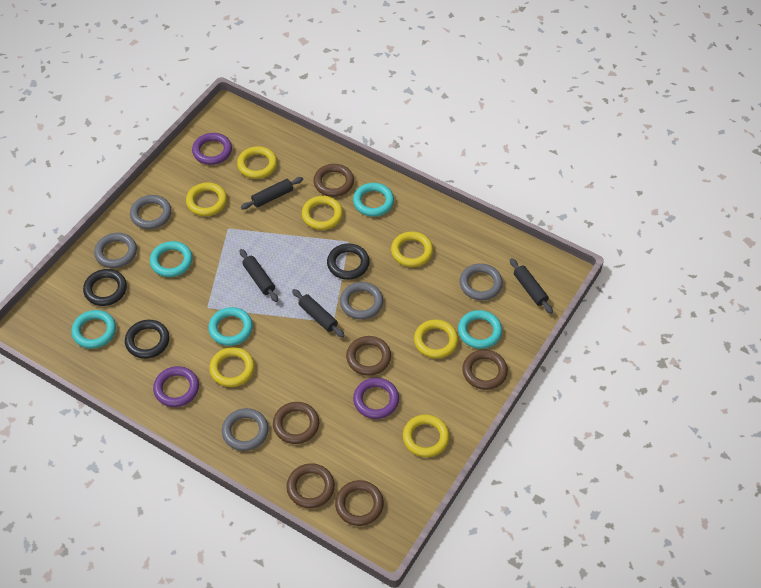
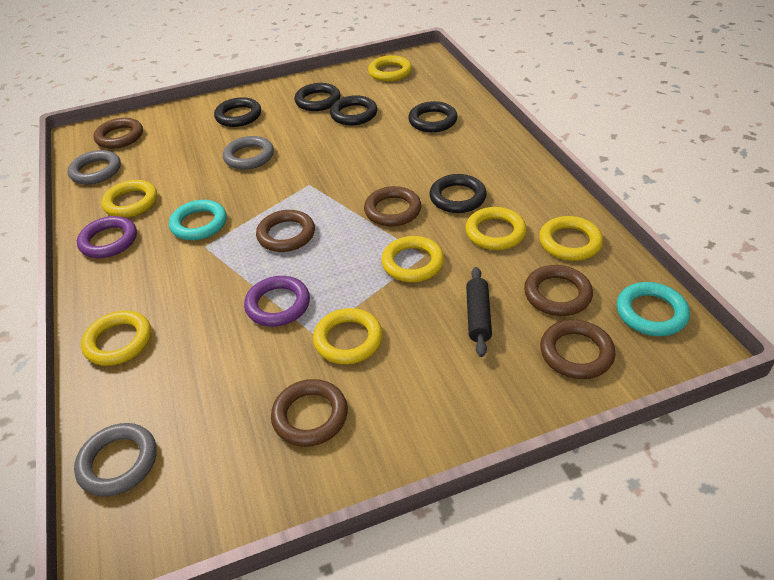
black ring: 3 -> 5
black rolling pin: 4 -> 1
grey ring: 5 -> 3
purple ring: 3 -> 2
turquoise ring: 5 -> 2

